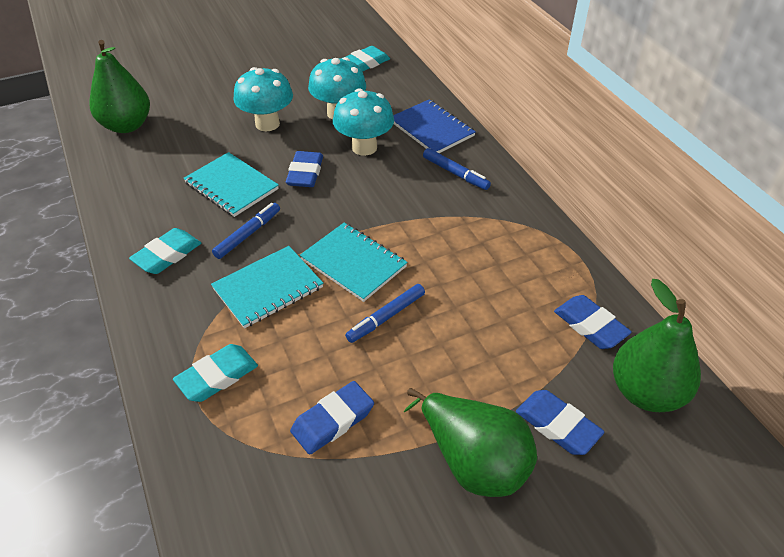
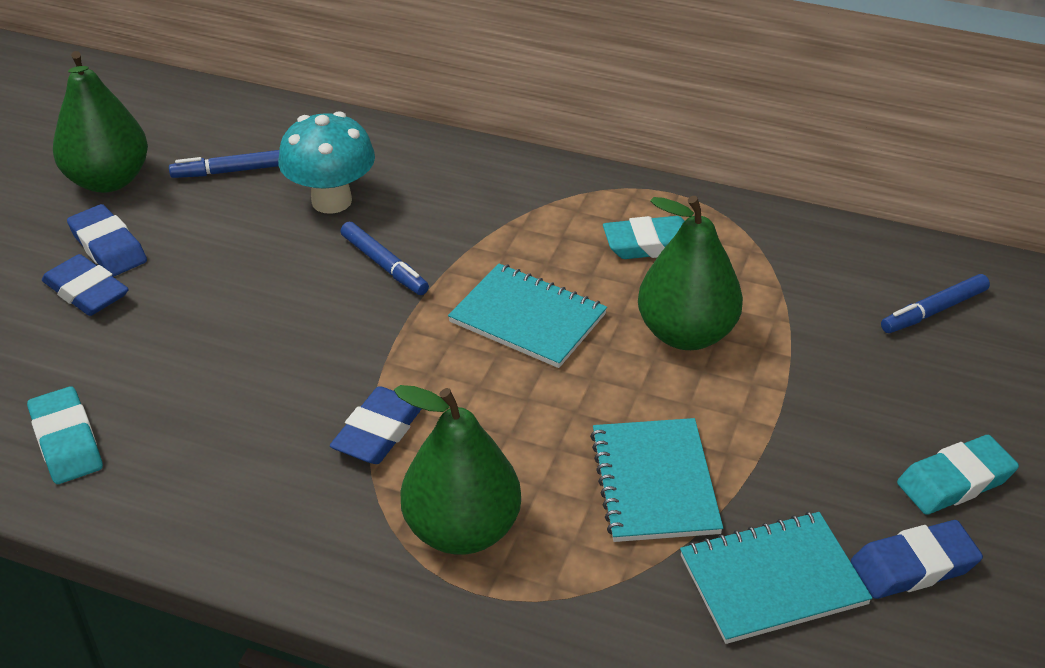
blue notebook: 1 -> 0
turquoise mushroom: 3 -> 1

